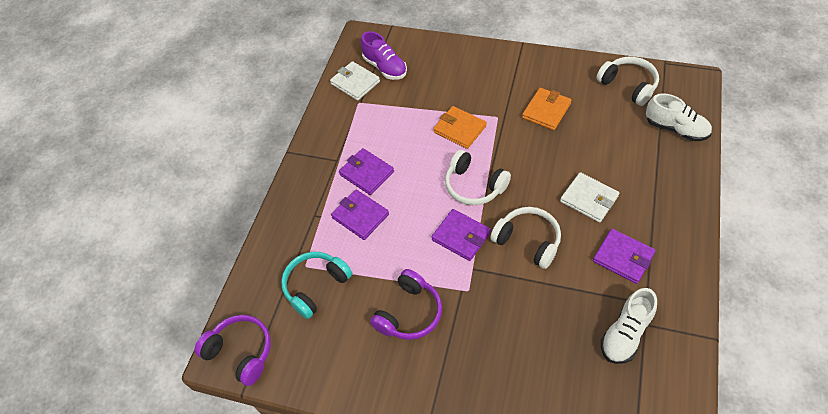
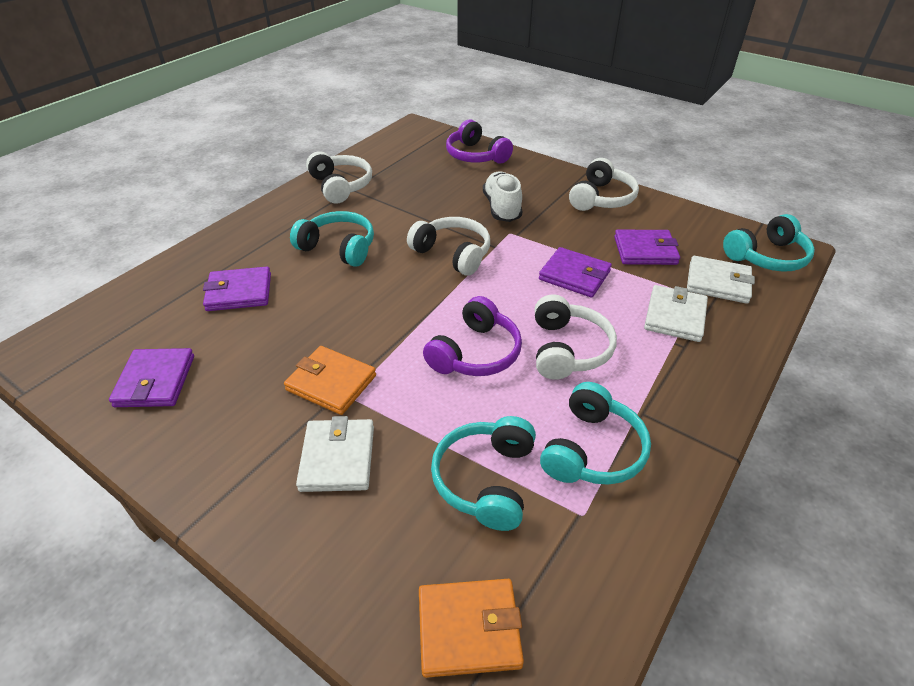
purple shoe: 1 -> 0
turquoise headphones: 1 -> 4
white headphones: 3 -> 4
white shoe: 2 -> 1
white wallet: 2 -> 3

